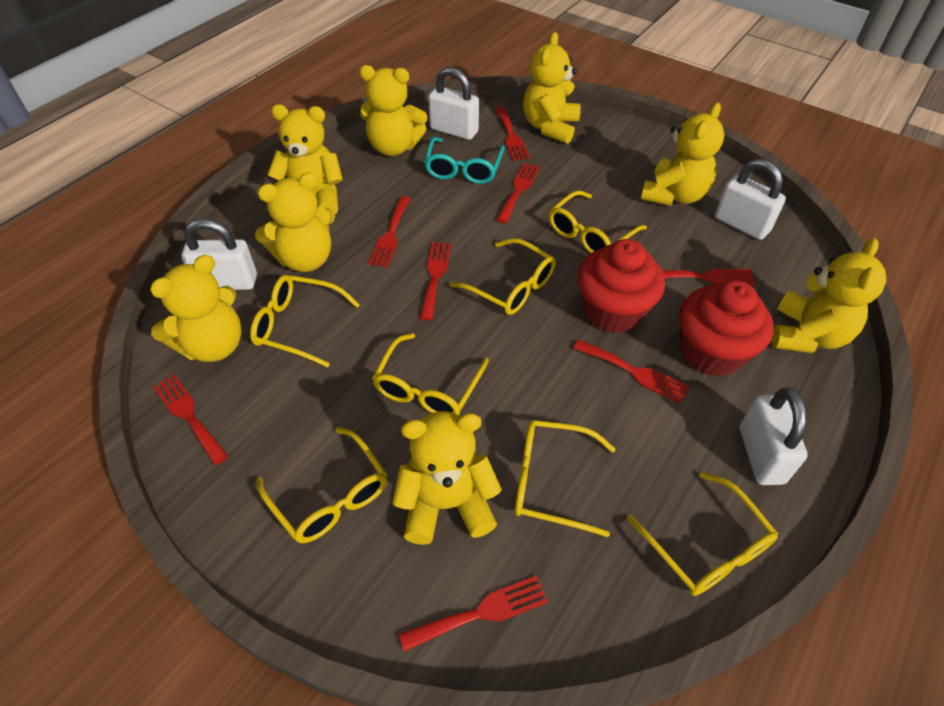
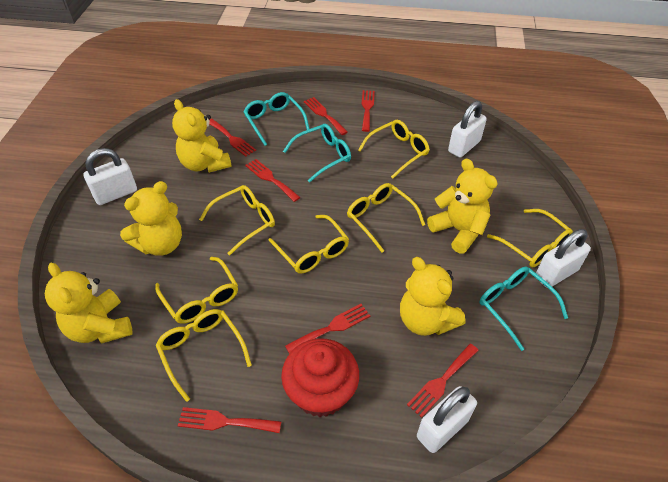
red cupcake: 2 -> 1
red fork: 8 -> 7
turquoise glasses: 1 -> 3
yellow teddy bear: 8 -> 5

